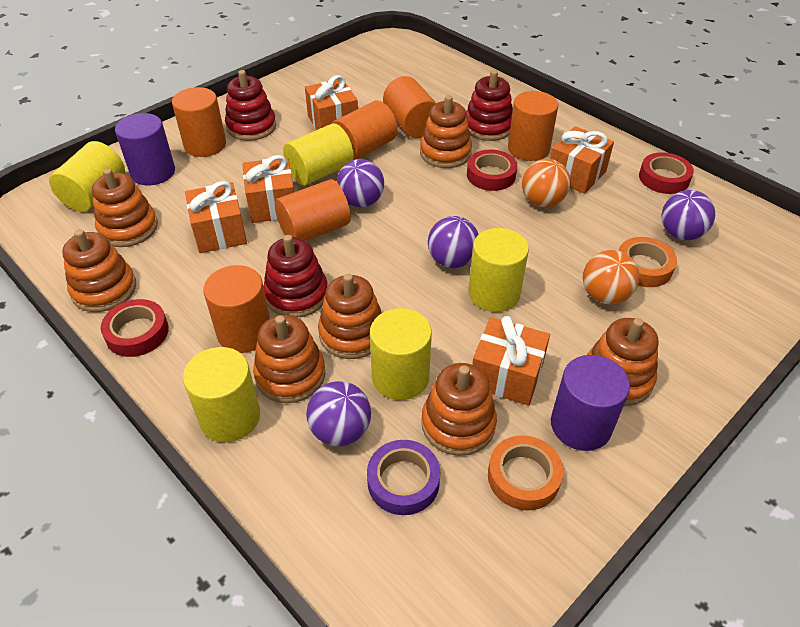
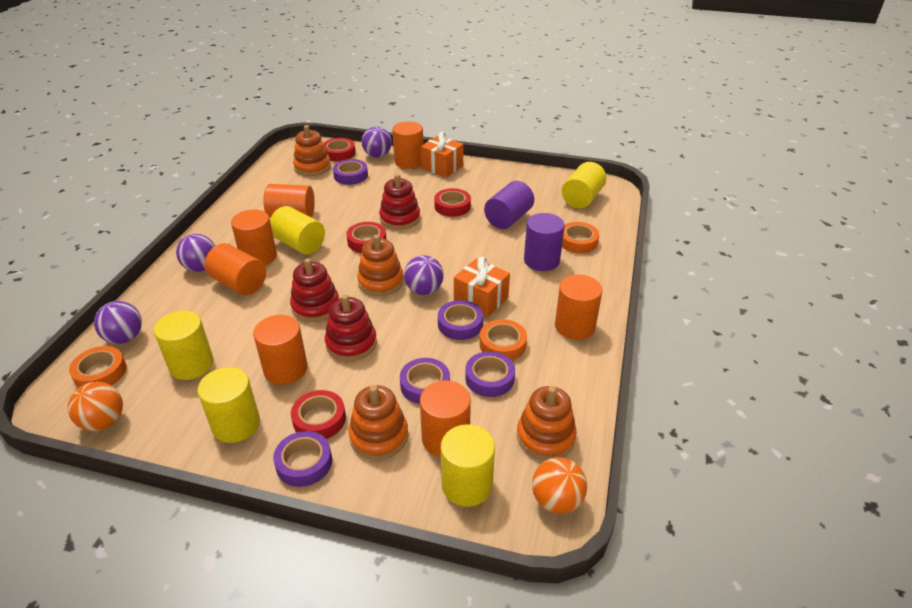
orange cylinder: 6 -> 7
orange gift: 5 -> 2
orange stacking toy: 7 -> 4
orange tape: 2 -> 3
purple tape: 1 -> 5
red tape: 3 -> 4

